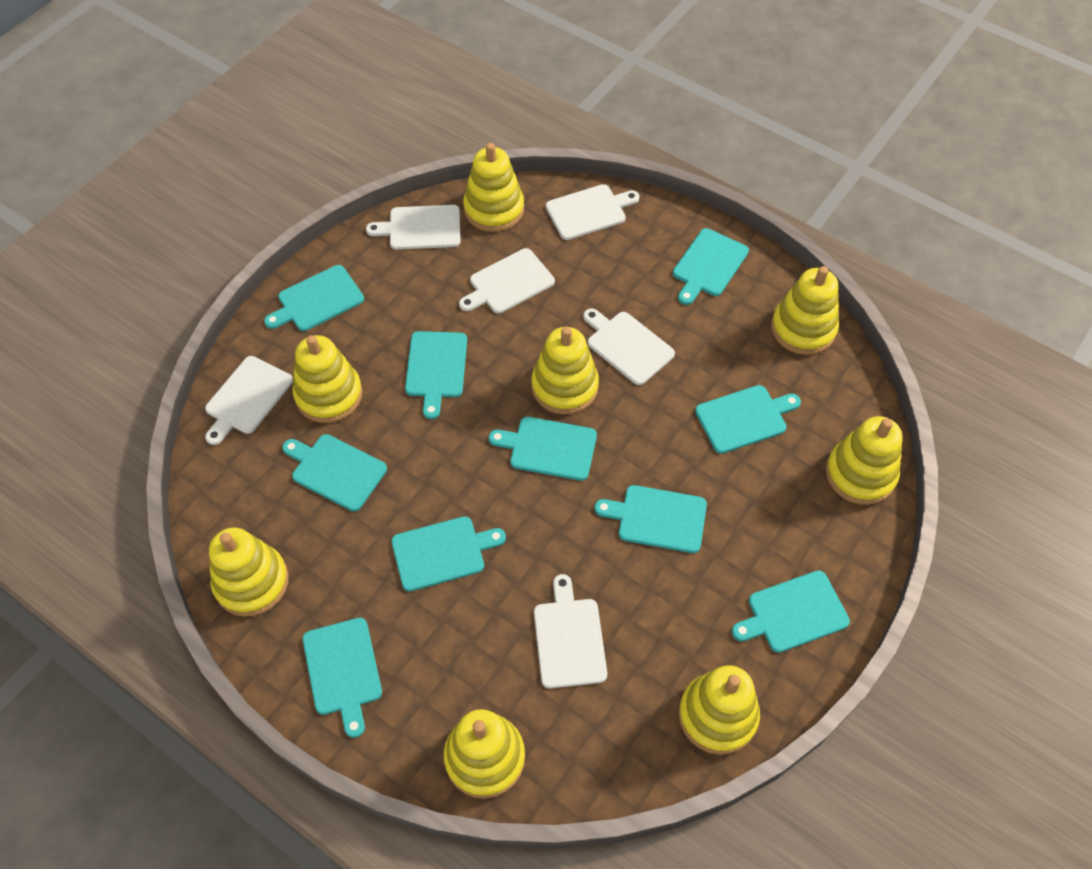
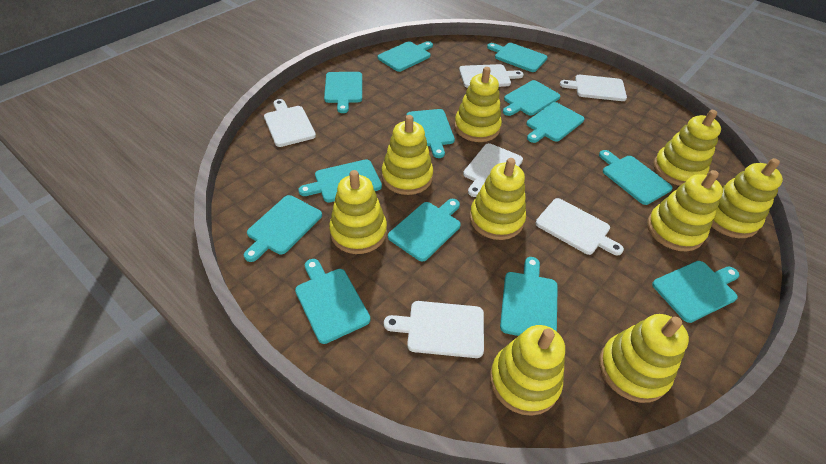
turquoise cutting board: 10 -> 13
yellow stacking toy: 8 -> 9

